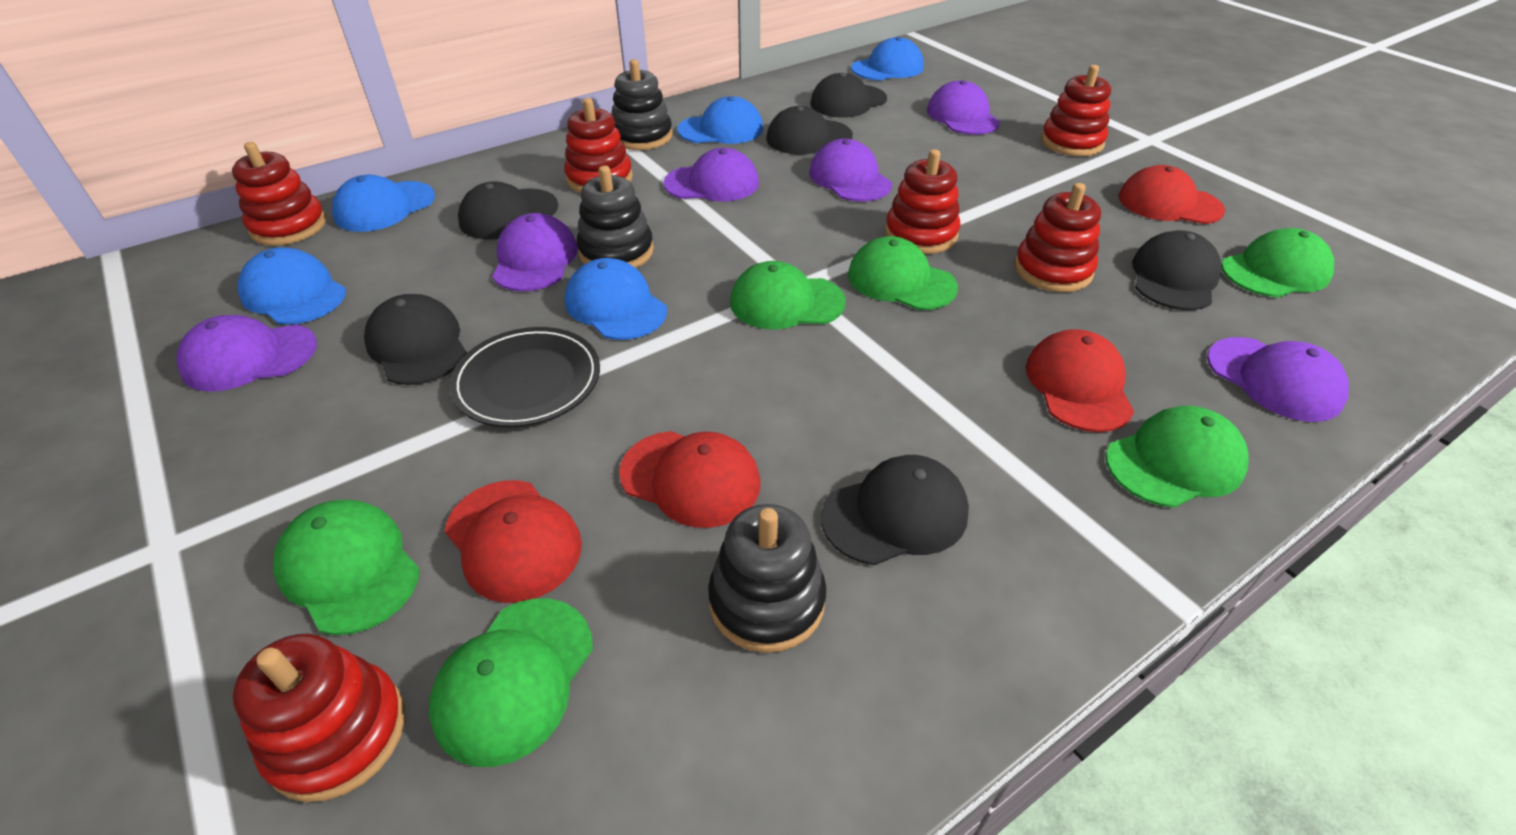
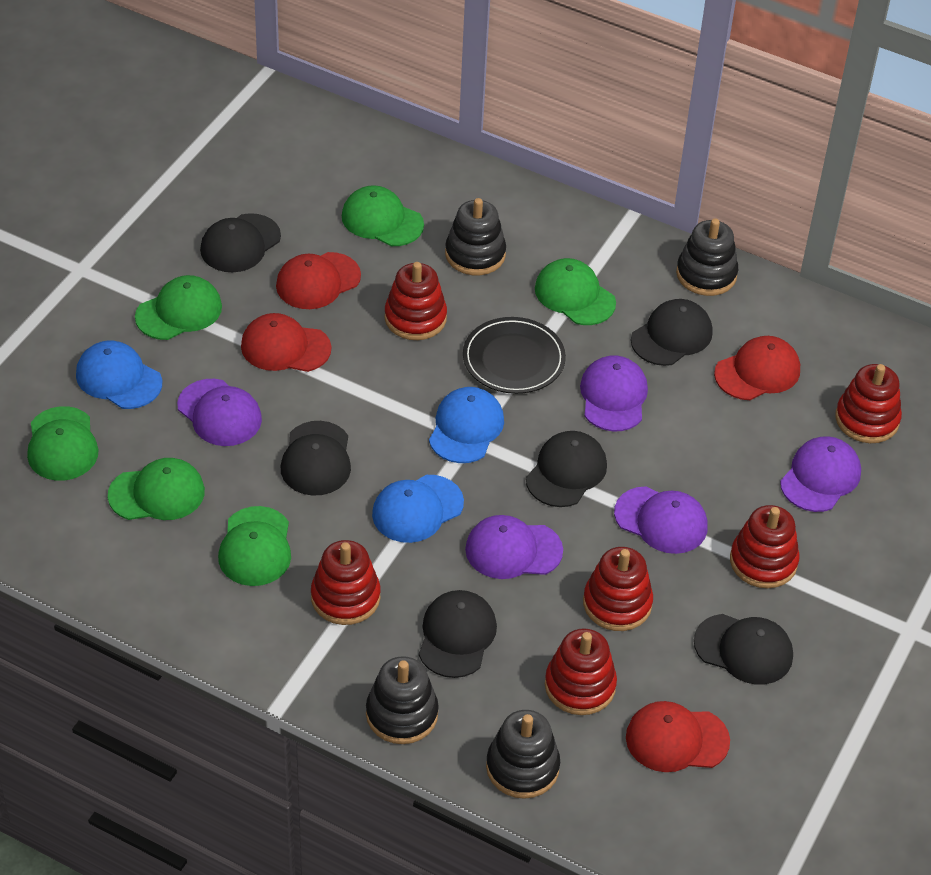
black stacking toy: 3 -> 4
blue cap: 5 -> 3
purple cap: 6 -> 5

